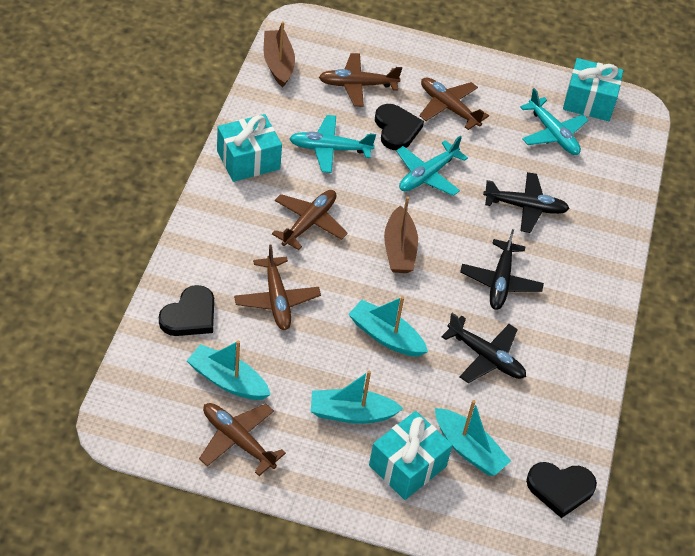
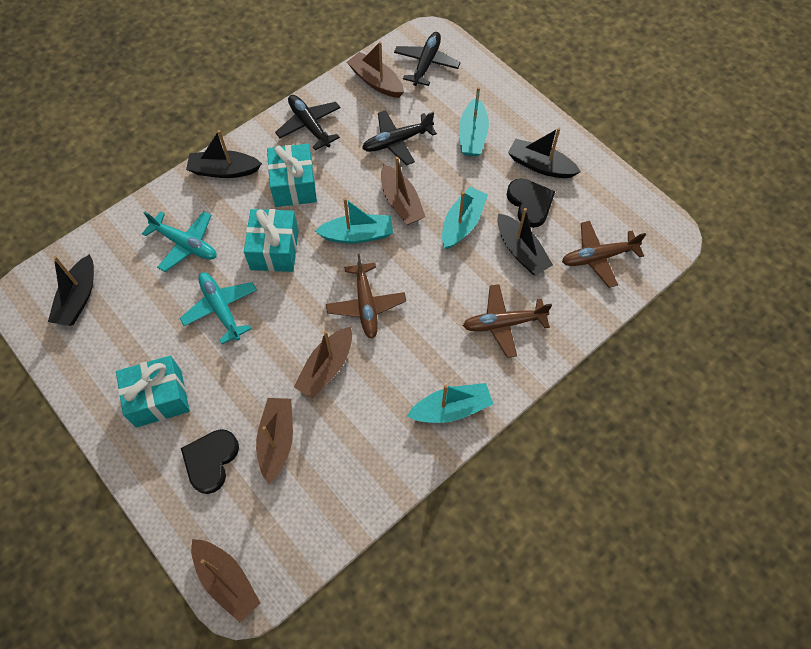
black boat: 0 -> 4
black heart: 3 -> 2
brown boat: 2 -> 5
brown plane: 5 -> 3
turquoise plane: 3 -> 2

